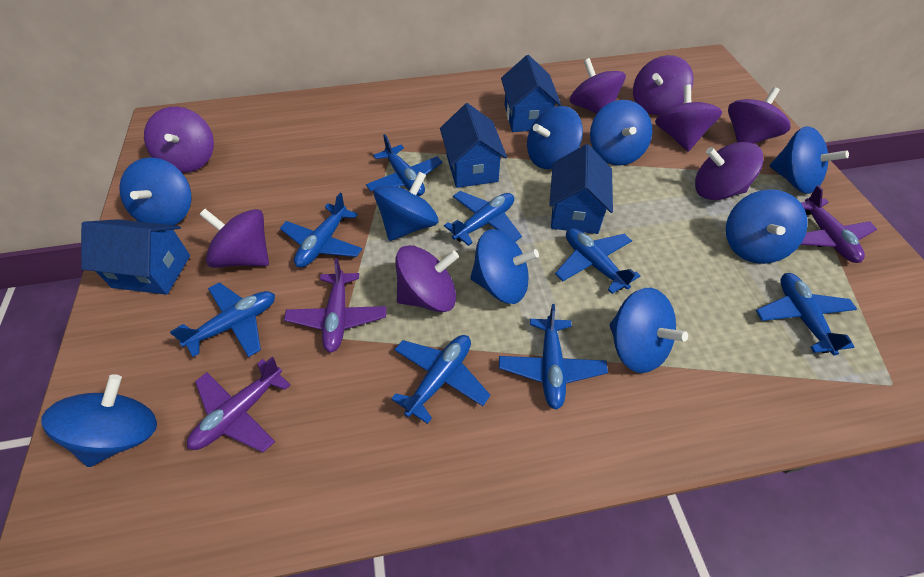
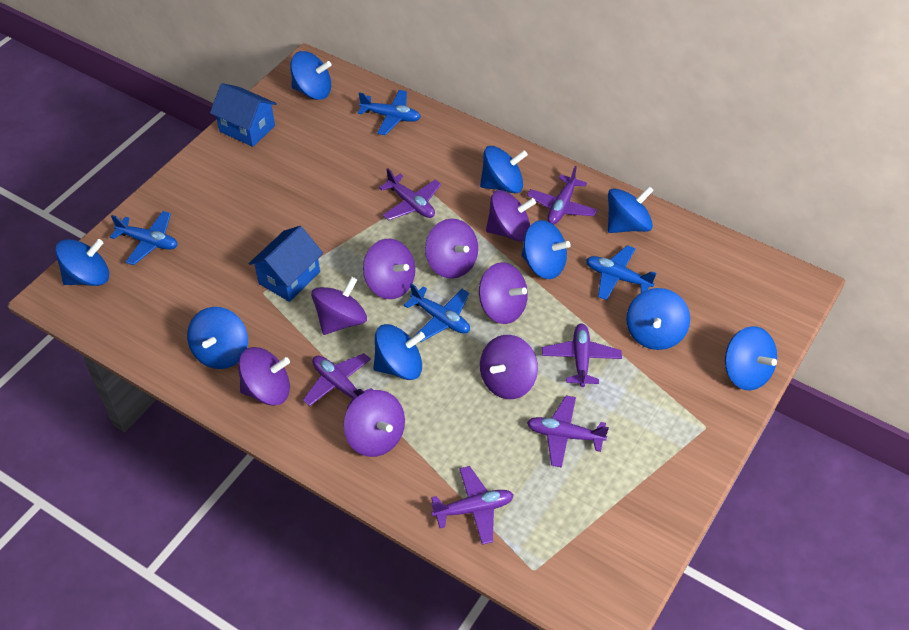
blue house: 4 -> 2
blue plane: 8 -> 4
purple plane: 3 -> 6

